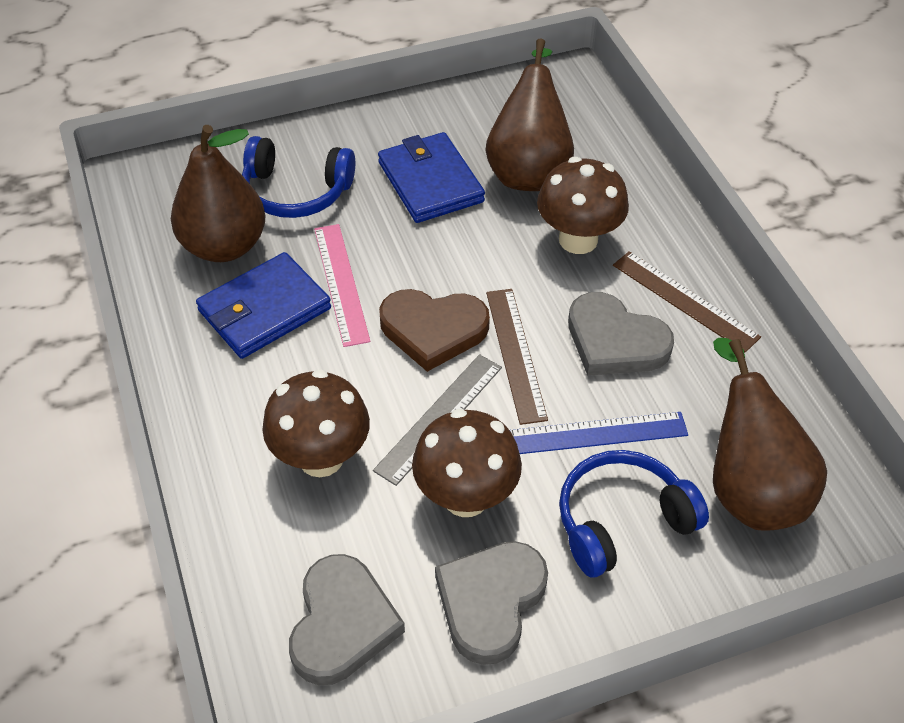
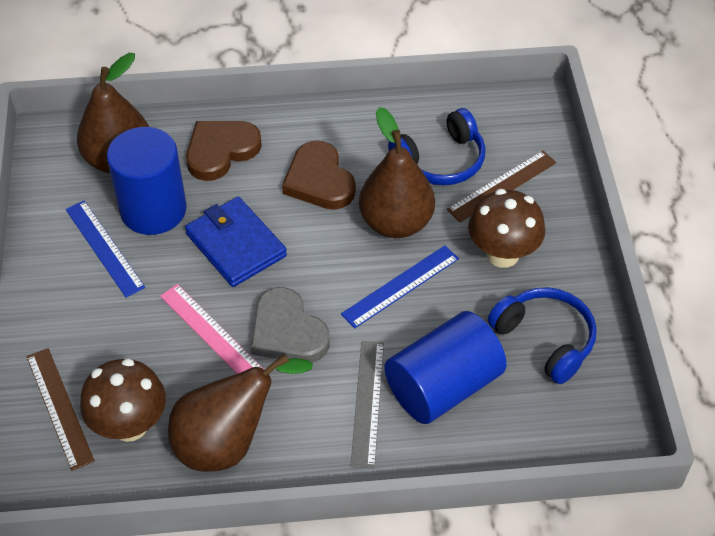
blue cylinder: 0 -> 2
blue ruler: 1 -> 2
blue wallet: 2 -> 1
brown heart: 1 -> 2
brown mushroom: 3 -> 2
grey heart: 3 -> 1

